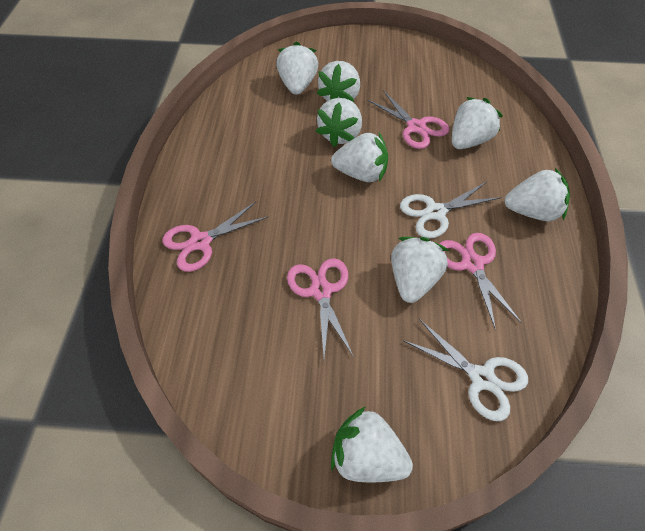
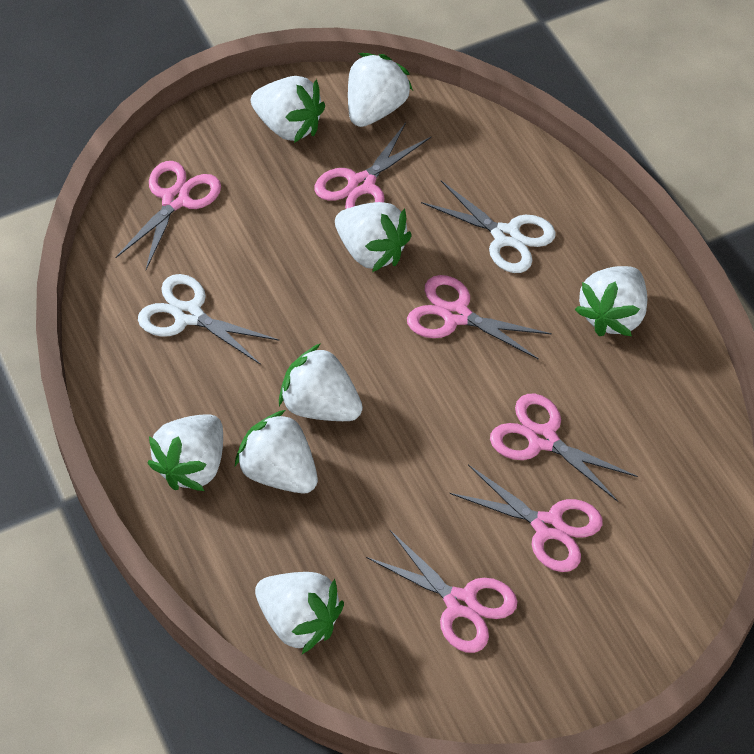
pink scissors: 4 -> 6

